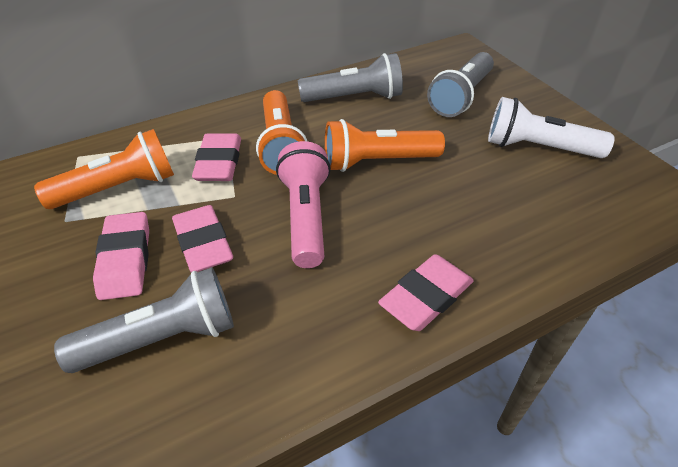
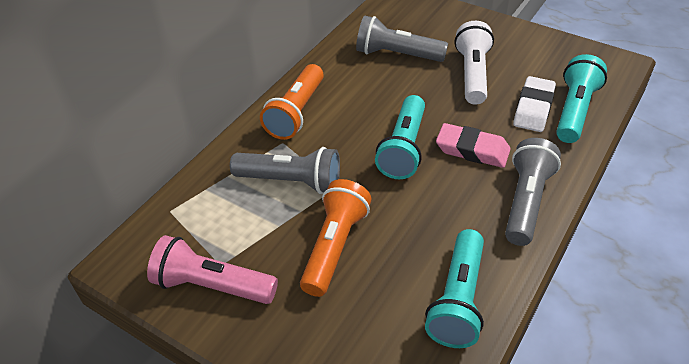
orange flashlight: 3 -> 2
pink eraser: 4 -> 1
turquoise flashlight: 0 -> 3
white eraser: 0 -> 1

